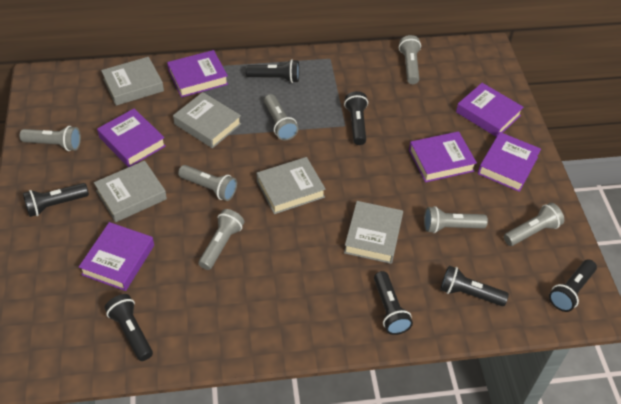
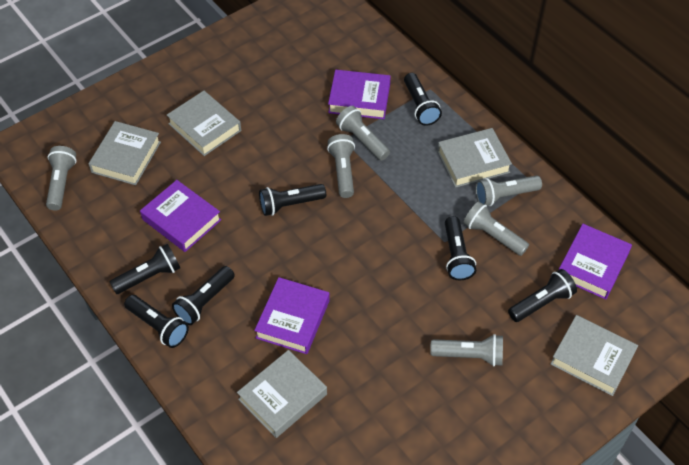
grey flashlight: 7 -> 6
purple book: 6 -> 4

